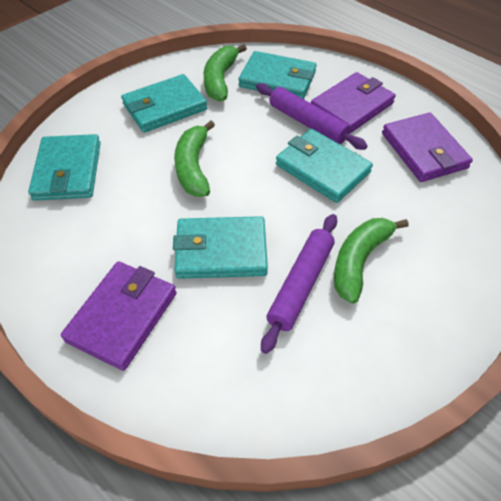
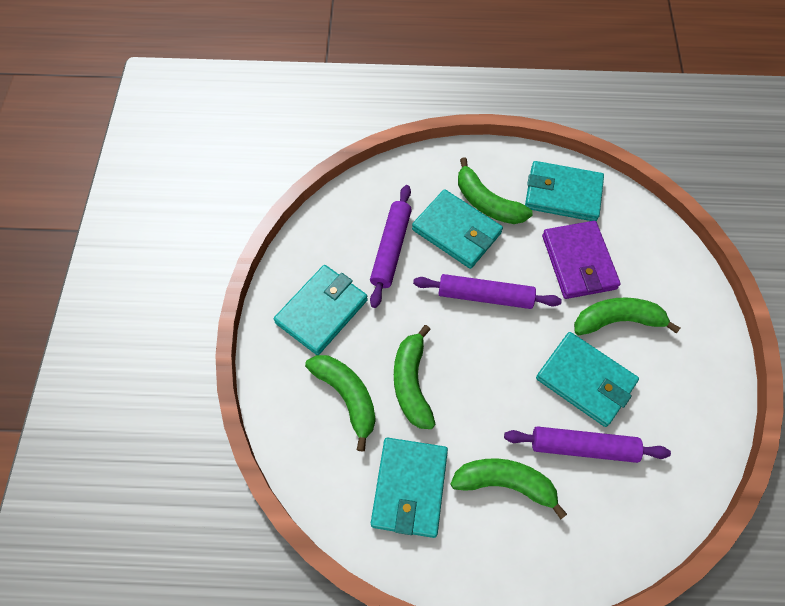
green banana: 3 -> 5
purple rolling pin: 2 -> 3
purple wallet: 3 -> 1

